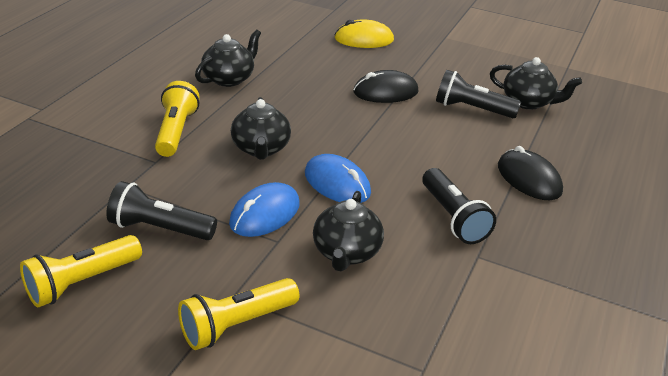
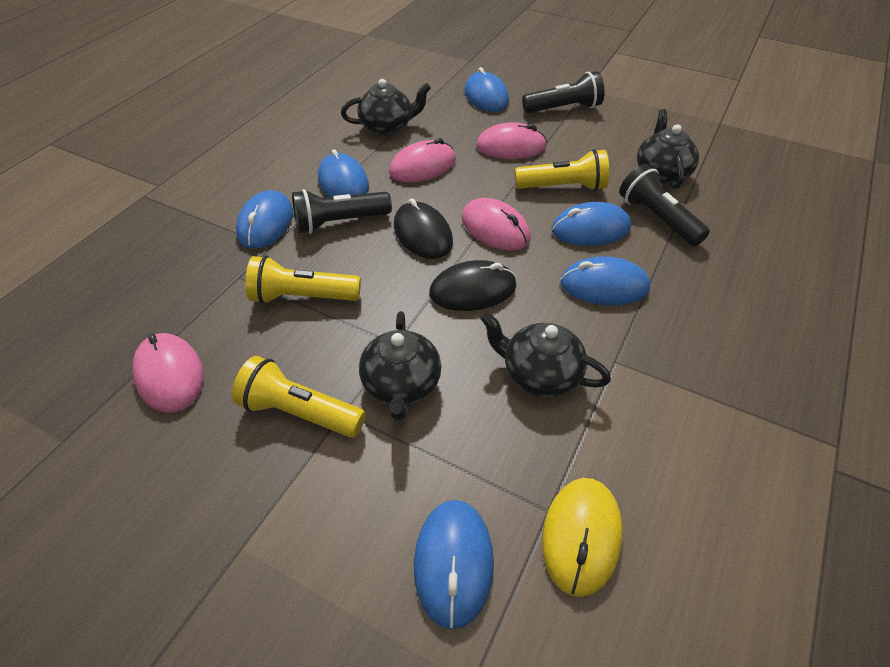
blue mouse: 2 -> 6
pink mouse: 0 -> 4

